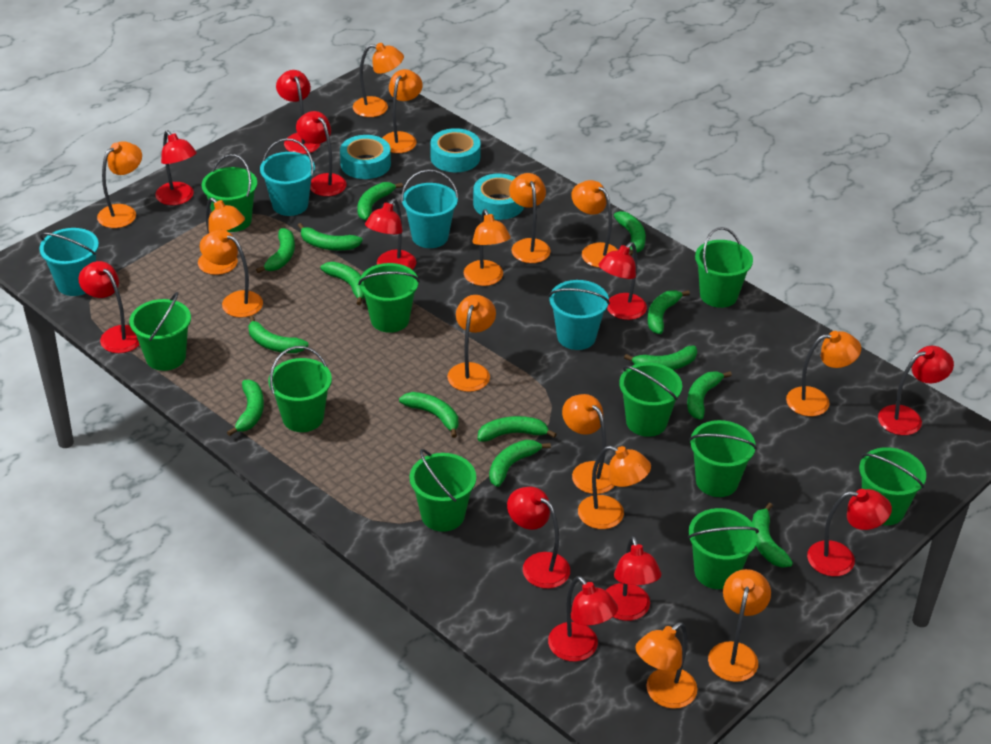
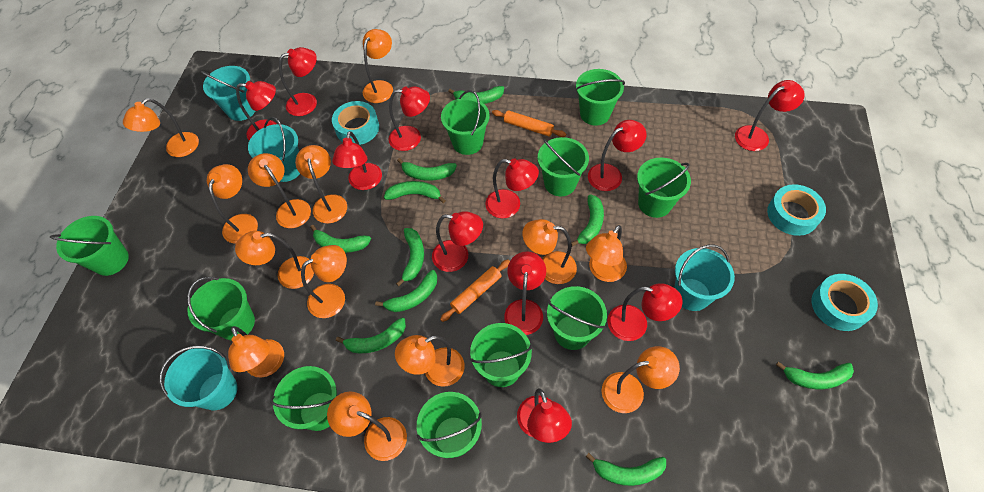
green banana: 14 -> 10
orange lamp: 14 -> 13
orange rolling pin: 0 -> 2

